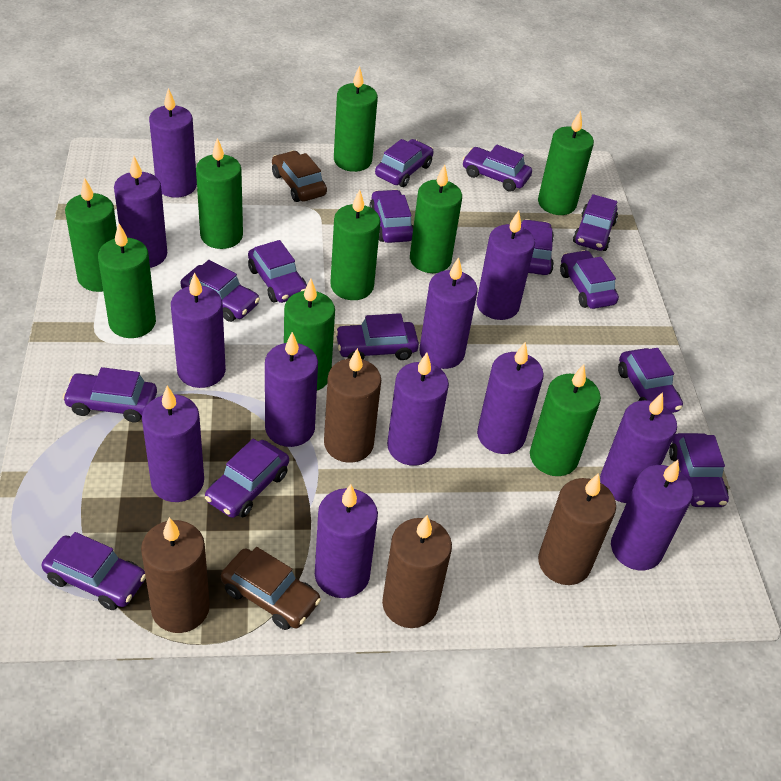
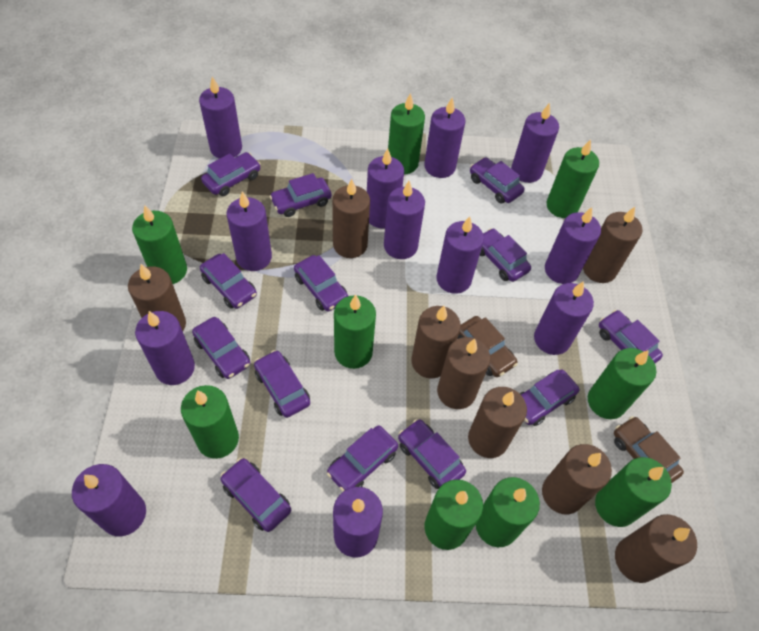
brown candle: 4 -> 8
purple car: 14 -> 13

